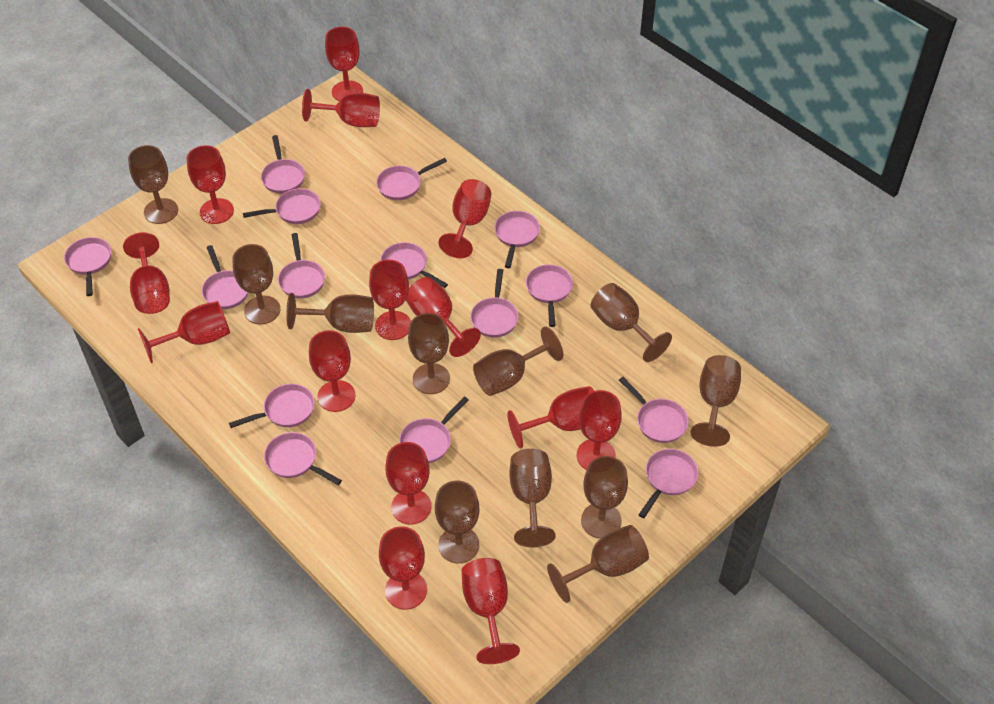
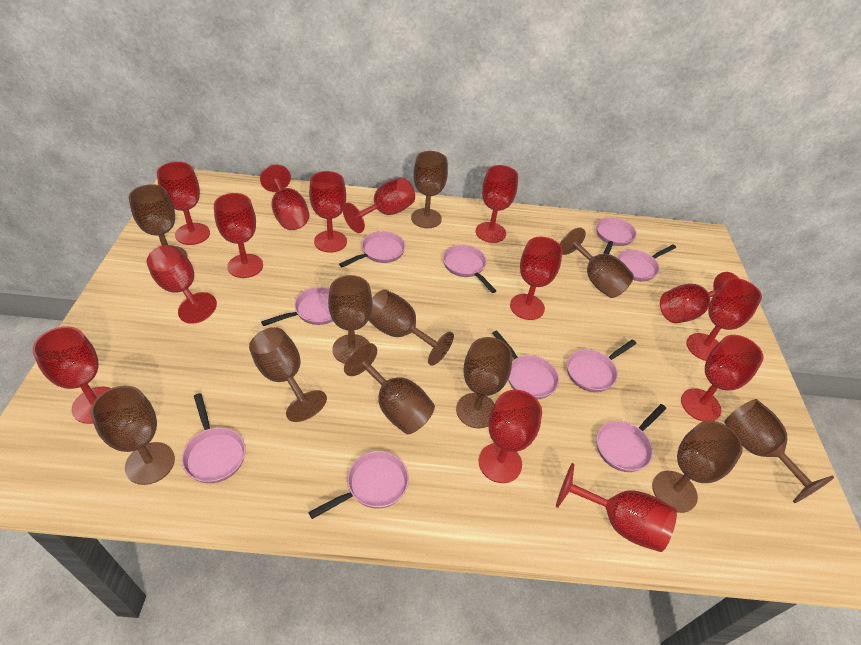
pink pan: 15 -> 10

